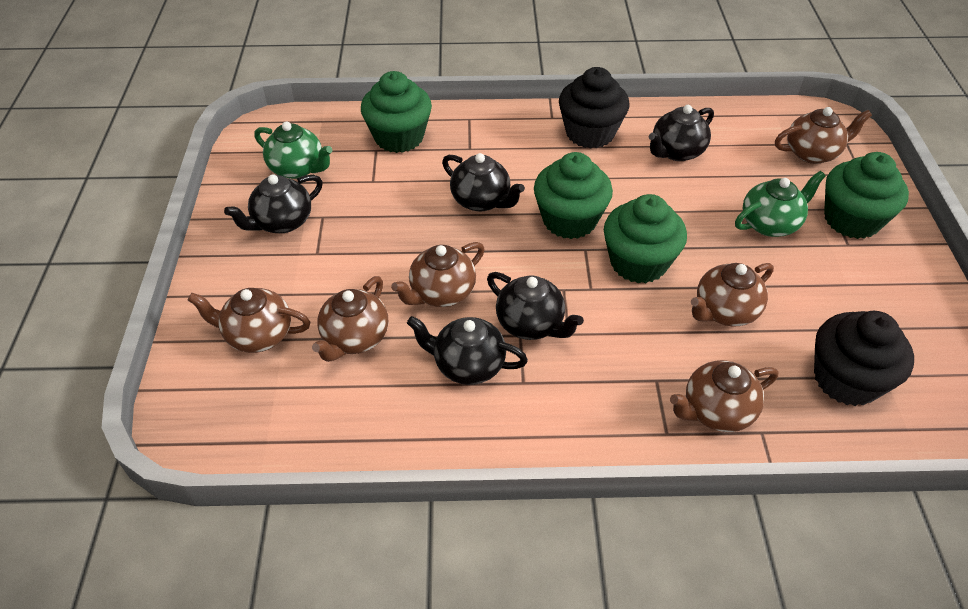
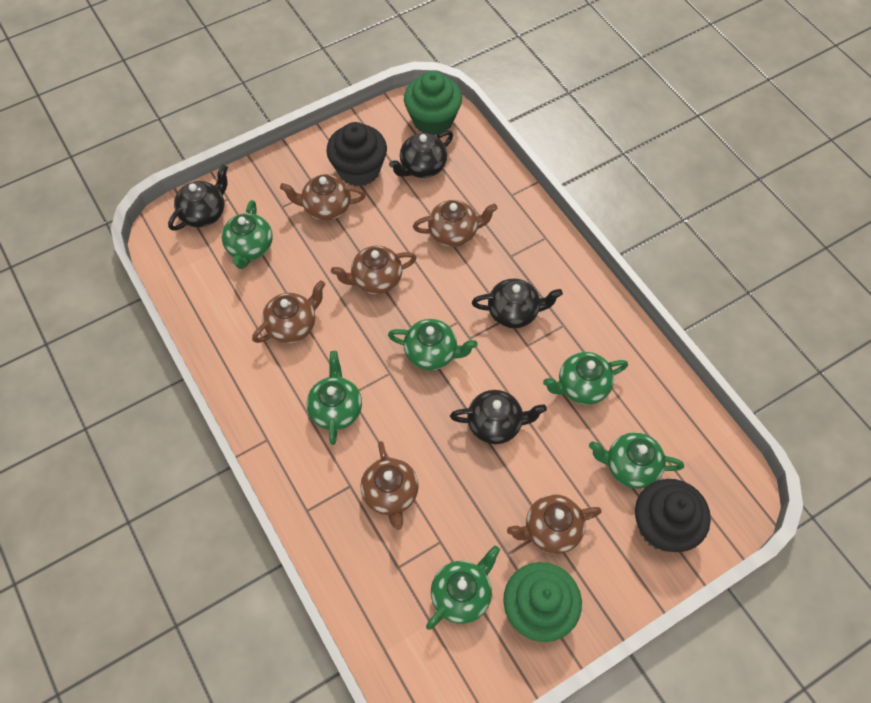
black teapot: 5 -> 4
green cupcake: 4 -> 2
green teapot: 2 -> 6

